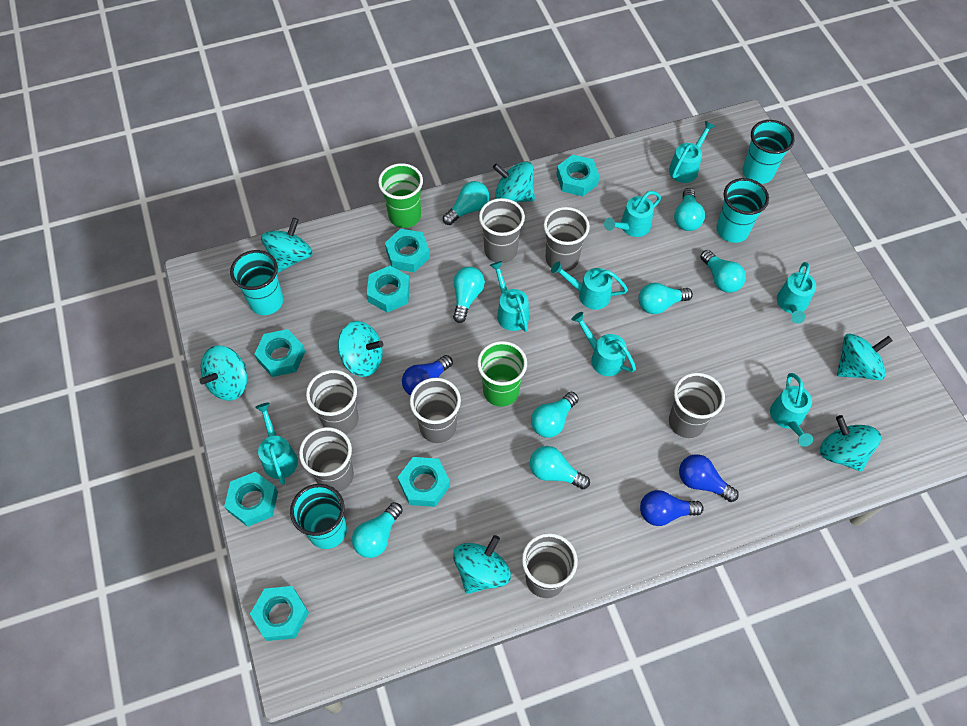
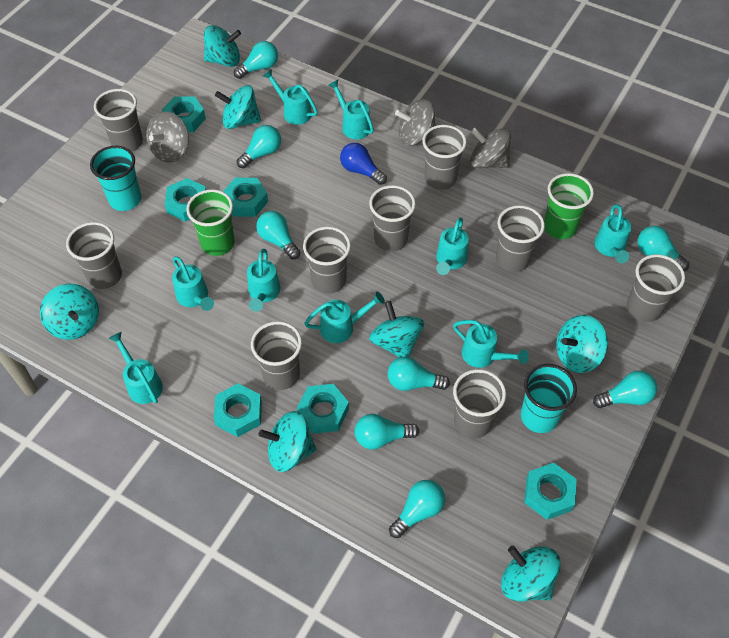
blue light bulb: 3 -> 1
grey cup: 7 -> 9
grey spinning top: 0 -> 3
turquoise cup: 4 -> 2
turquoise nut: 7 -> 6
turquoise watering can: 8 -> 9

